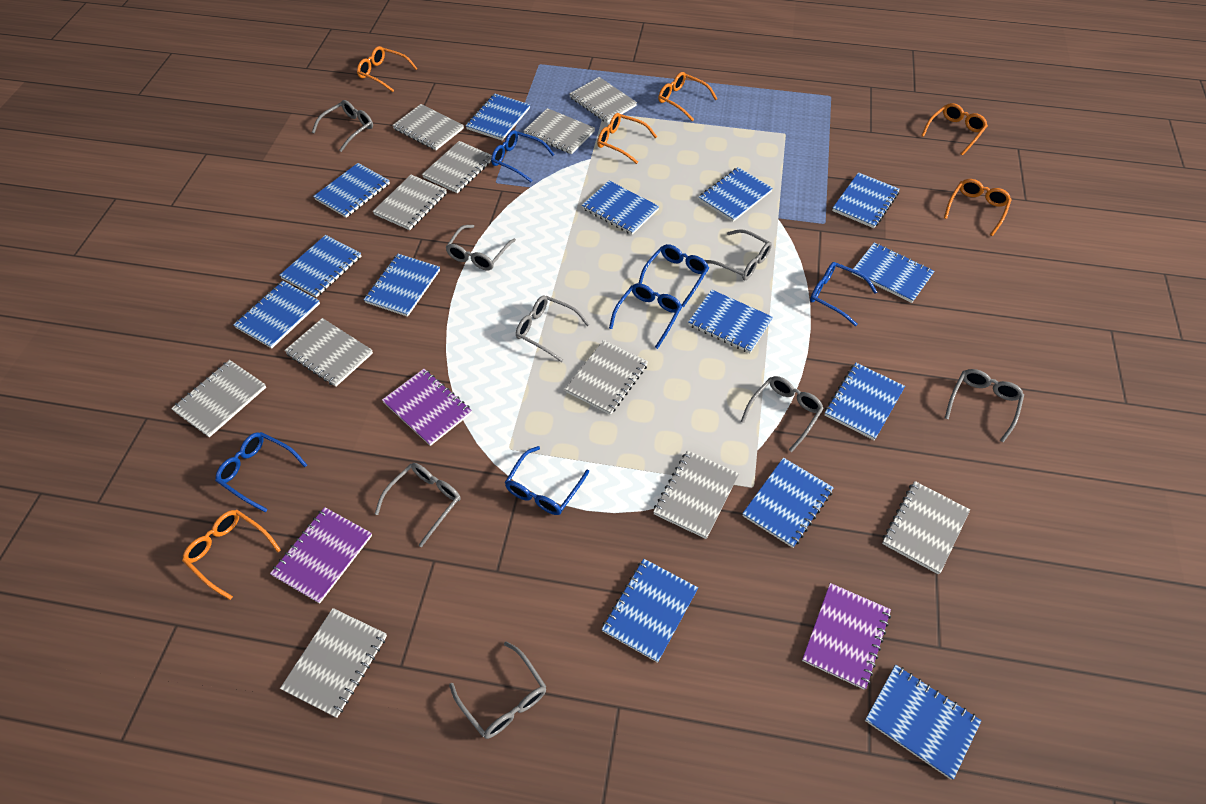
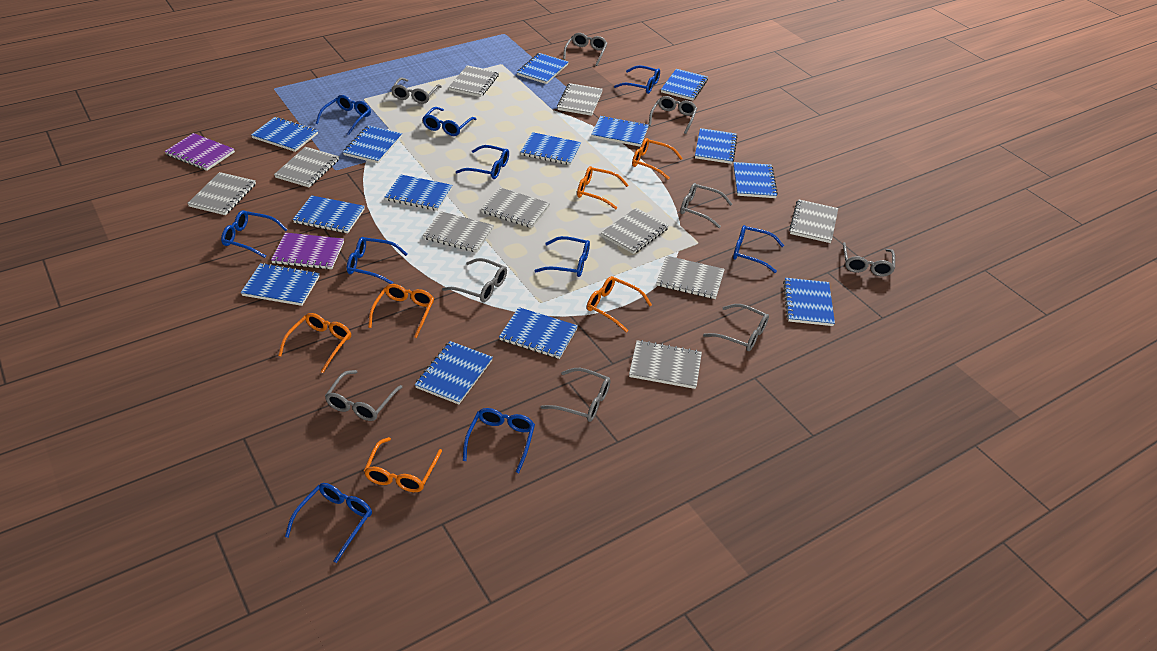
blue glasses: 6 -> 10
grey glasses: 8 -> 9
grey notebook: 11 -> 10
purple notebook: 3 -> 2

